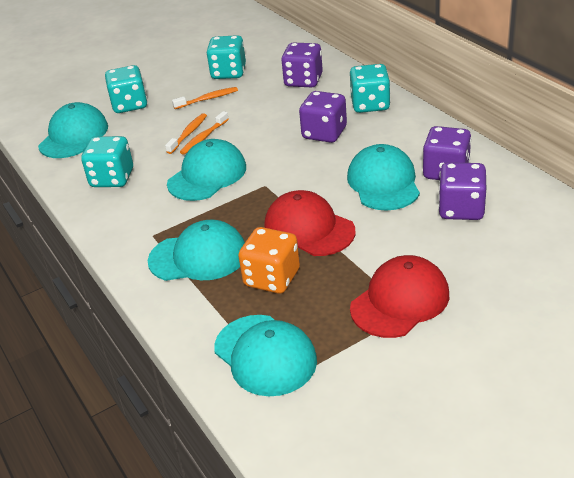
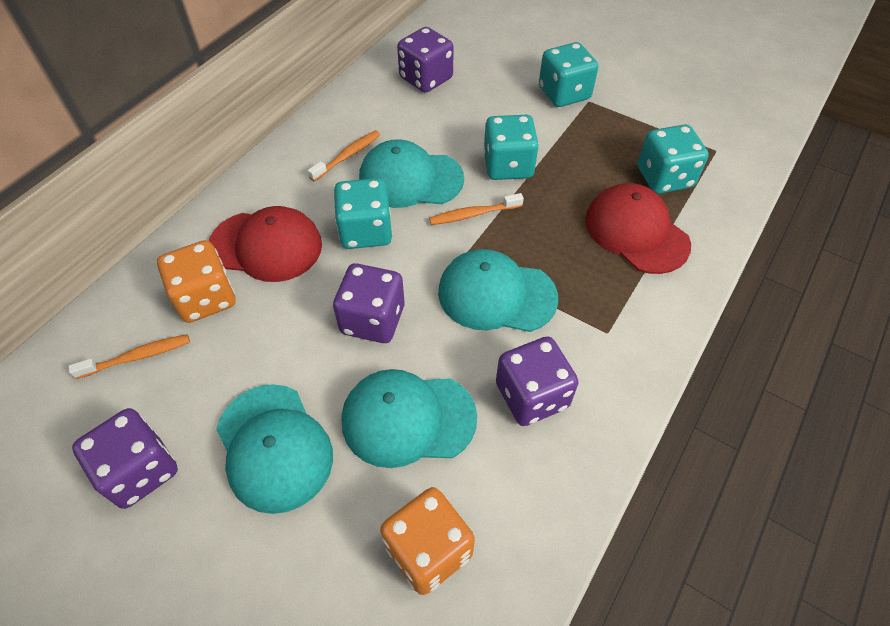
orange dice: 1 -> 2
turquoise cap: 5 -> 4

